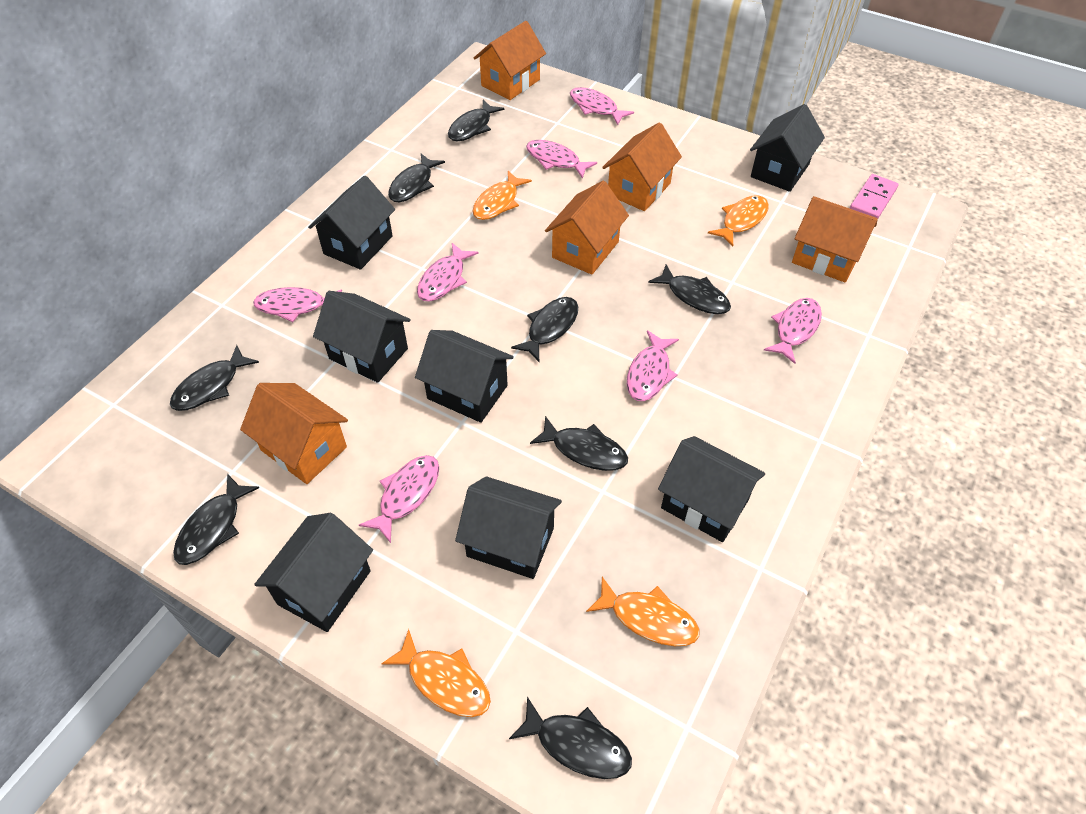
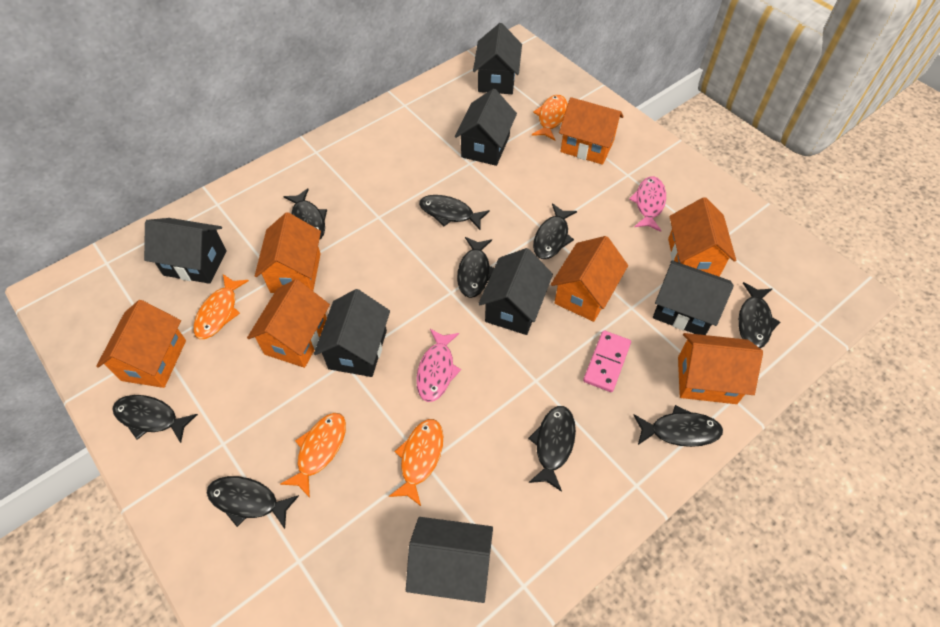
black fish: 8 -> 9
orange house: 5 -> 7
pink fish: 7 -> 2

